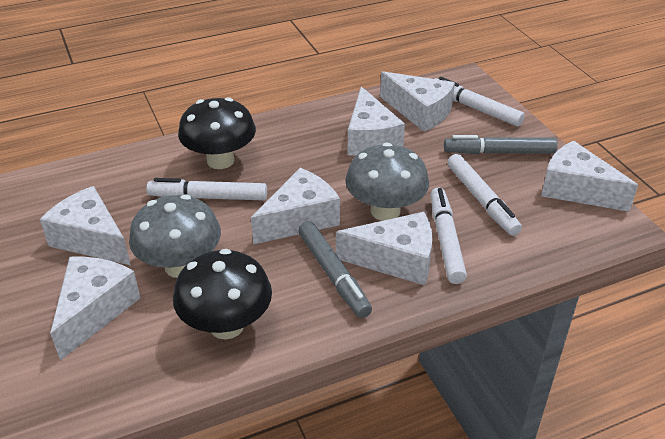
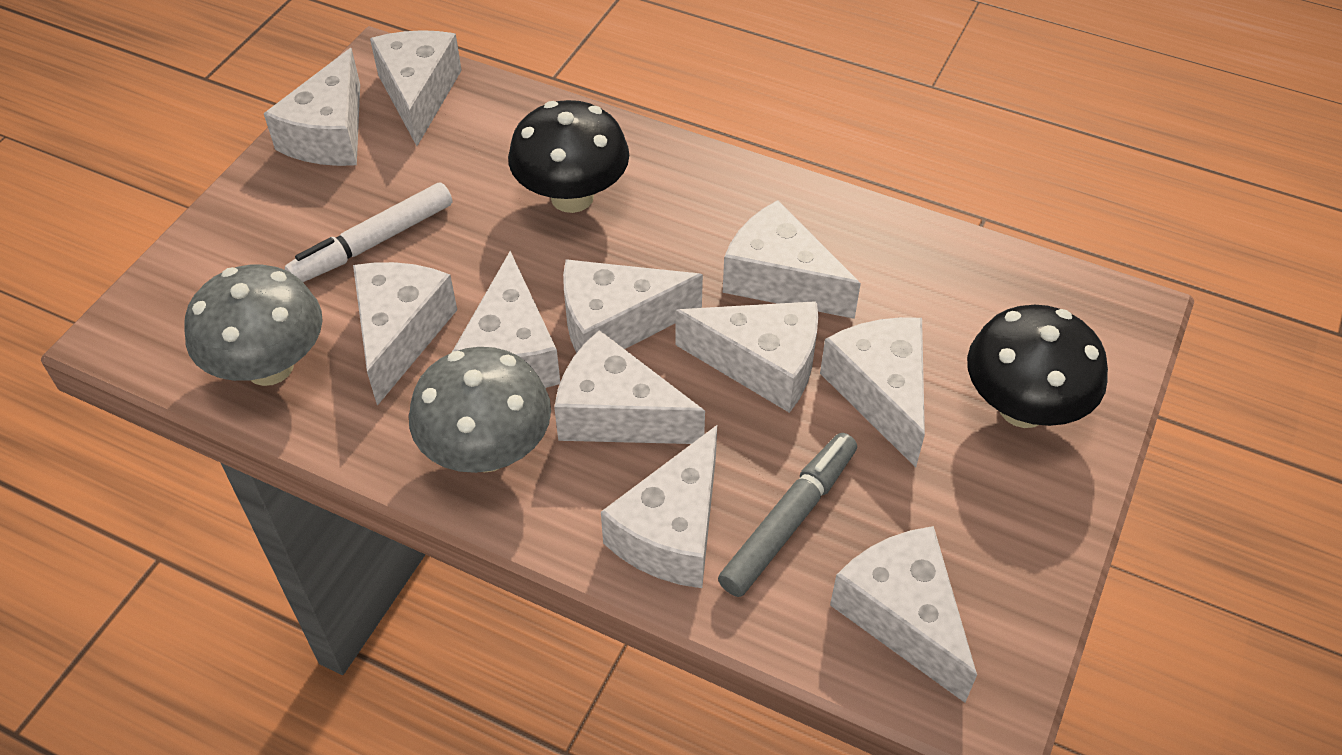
grey marker: 2 -> 1
white cheese: 7 -> 11
white marker: 4 -> 1

